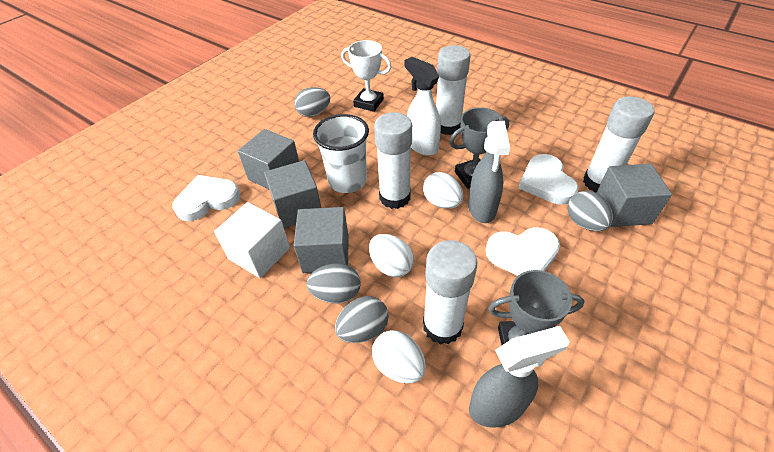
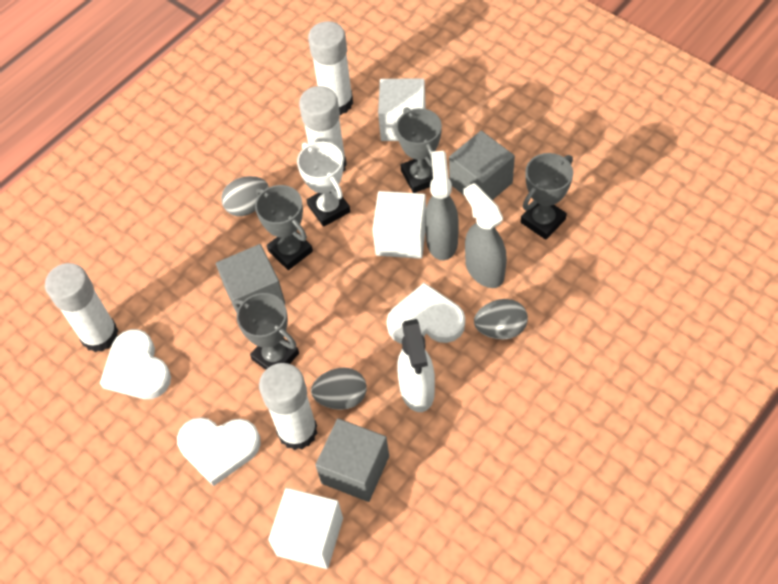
grey cube: 4 -> 3
grey egg: 4 -> 3
grey trophy: 2 -> 4
white cube: 1 -> 3
white cup: 1 -> 0
white egg: 3 -> 0

